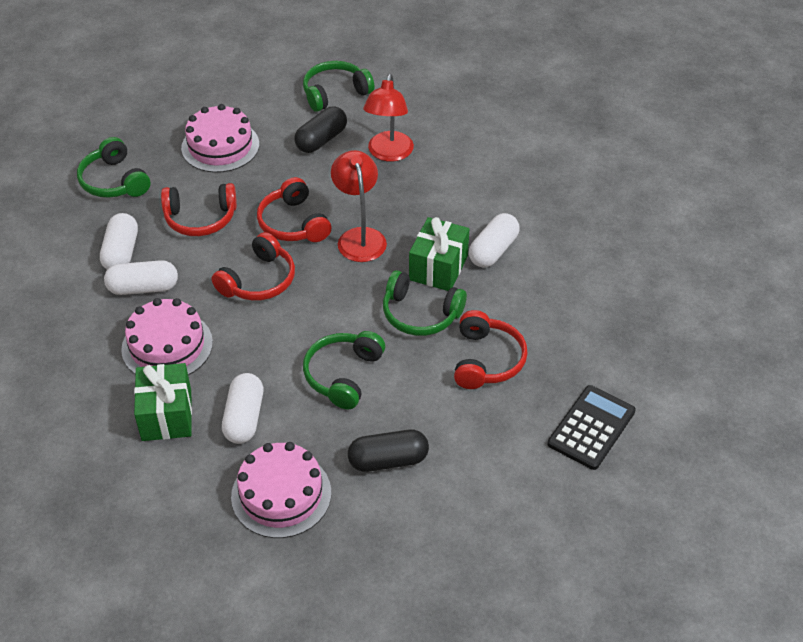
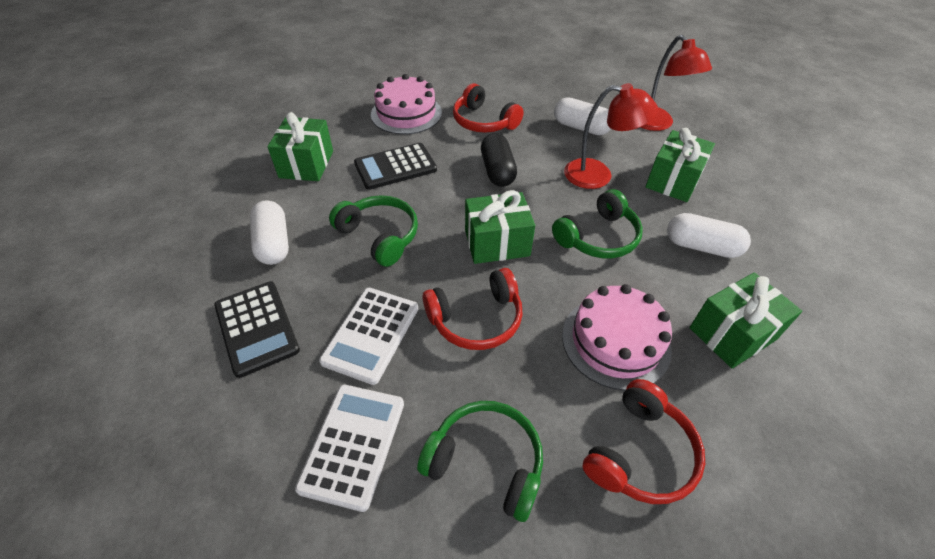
black calculator: 1 -> 2
black capsule: 2 -> 1
green gift: 2 -> 4
green headphones: 4 -> 3
pink cake: 3 -> 2
red headphones: 4 -> 3
white calculator: 0 -> 2
white capsule: 4 -> 3

